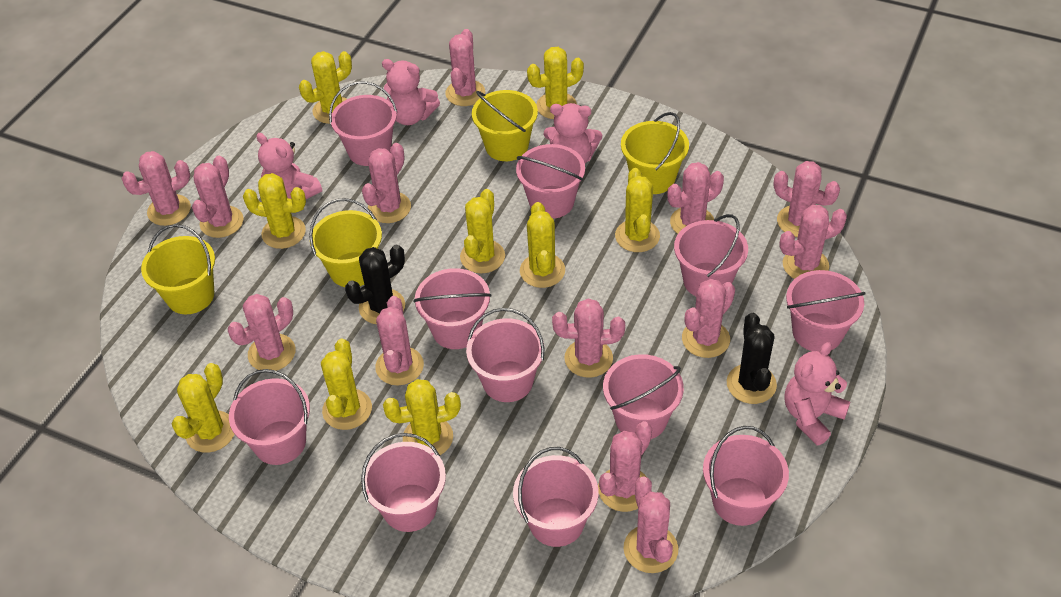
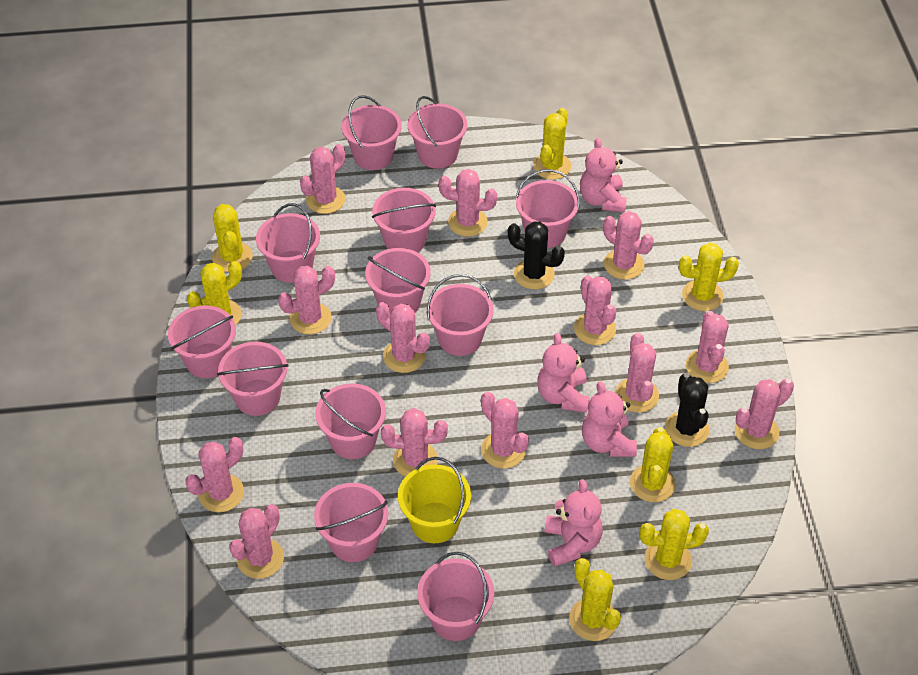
pink bucket: 11 -> 12
yellow bucket: 4 -> 1
yellow cactus: 9 -> 7

